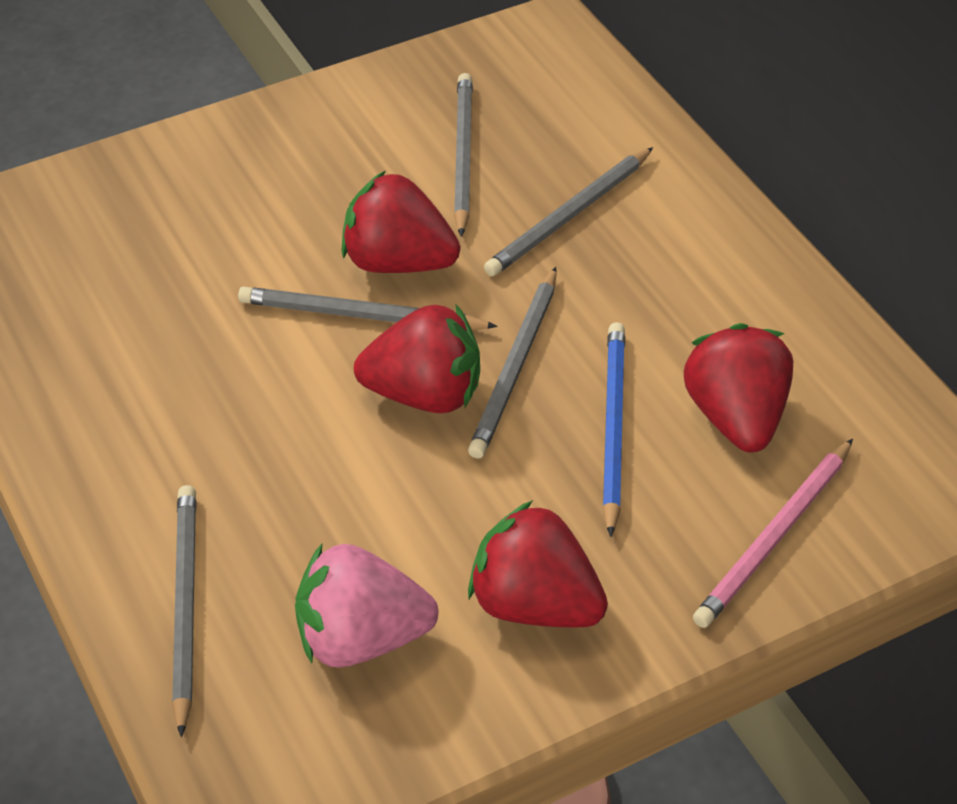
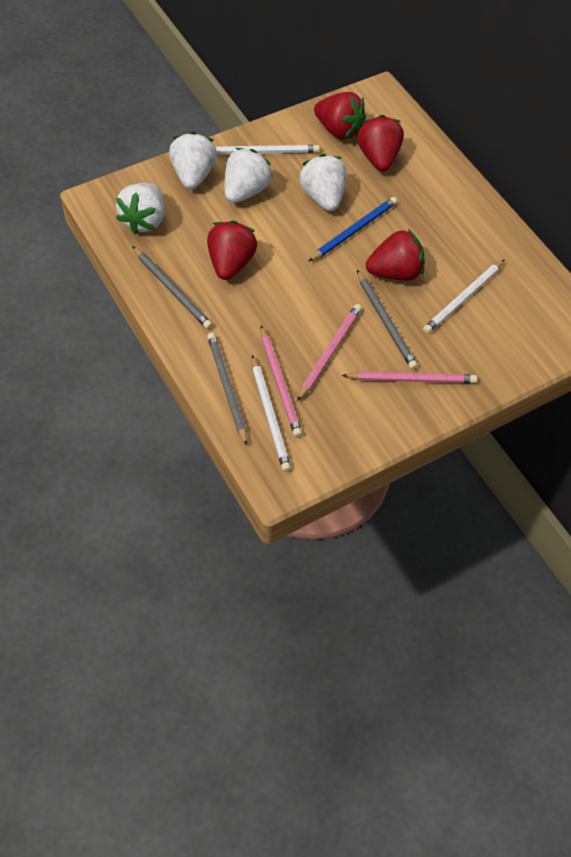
grey pencil: 5 -> 3
pink pencil: 1 -> 3
pink strawberry: 1 -> 0
white pencil: 0 -> 3
white strawberry: 0 -> 4

